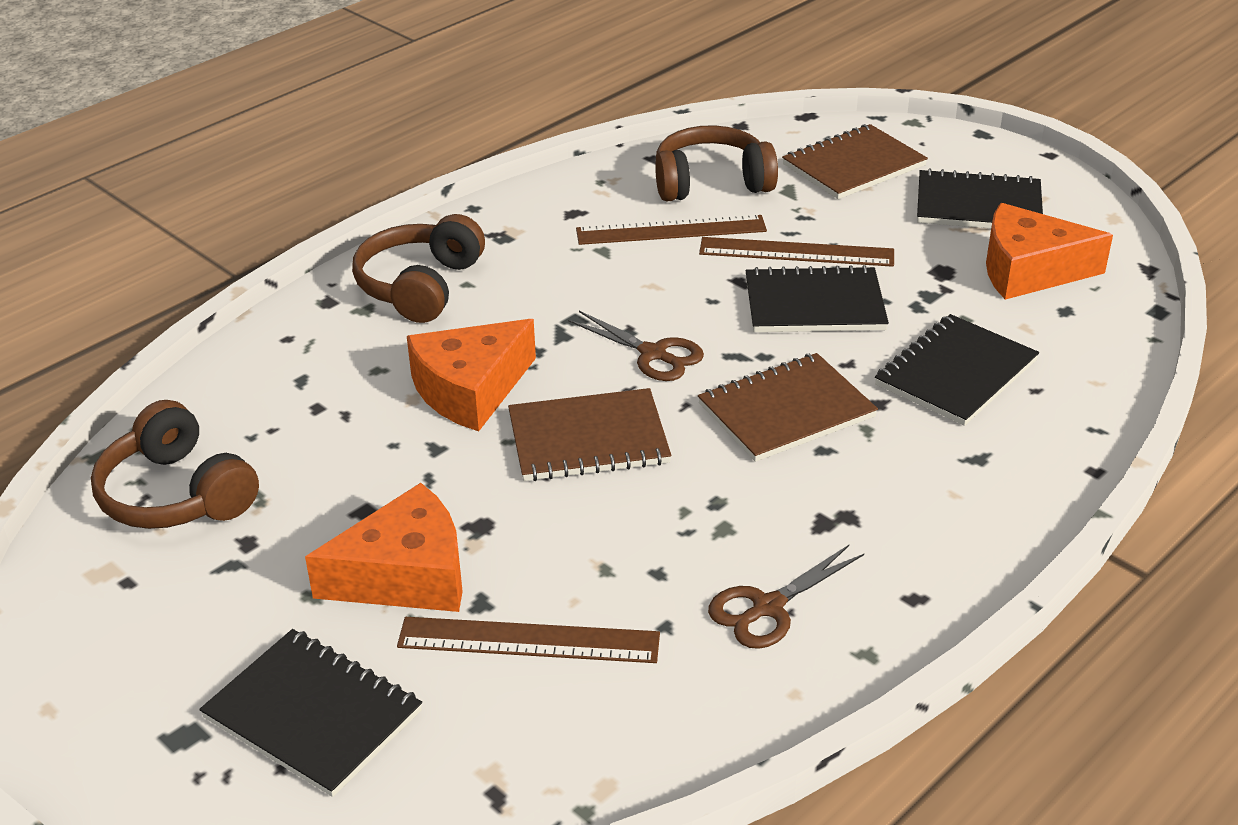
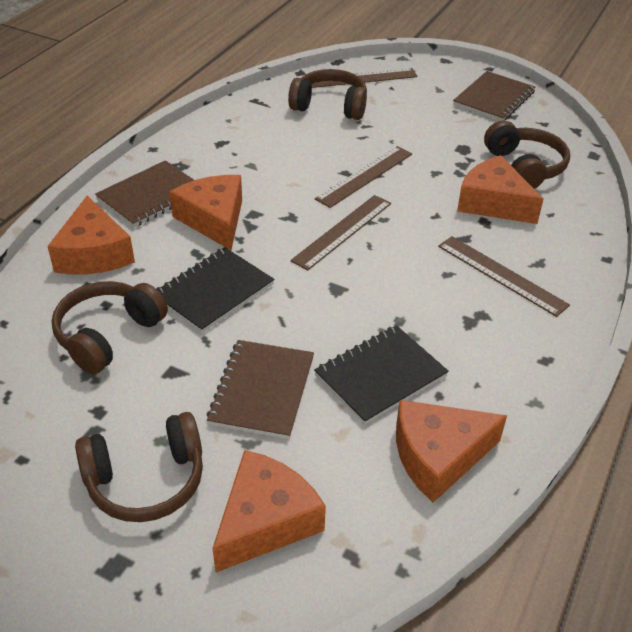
black notebook: 4 -> 2
brown headphones: 3 -> 4
brown ruler: 3 -> 4
brown scissors: 2 -> 0
orange cheese: 3 -> 5

